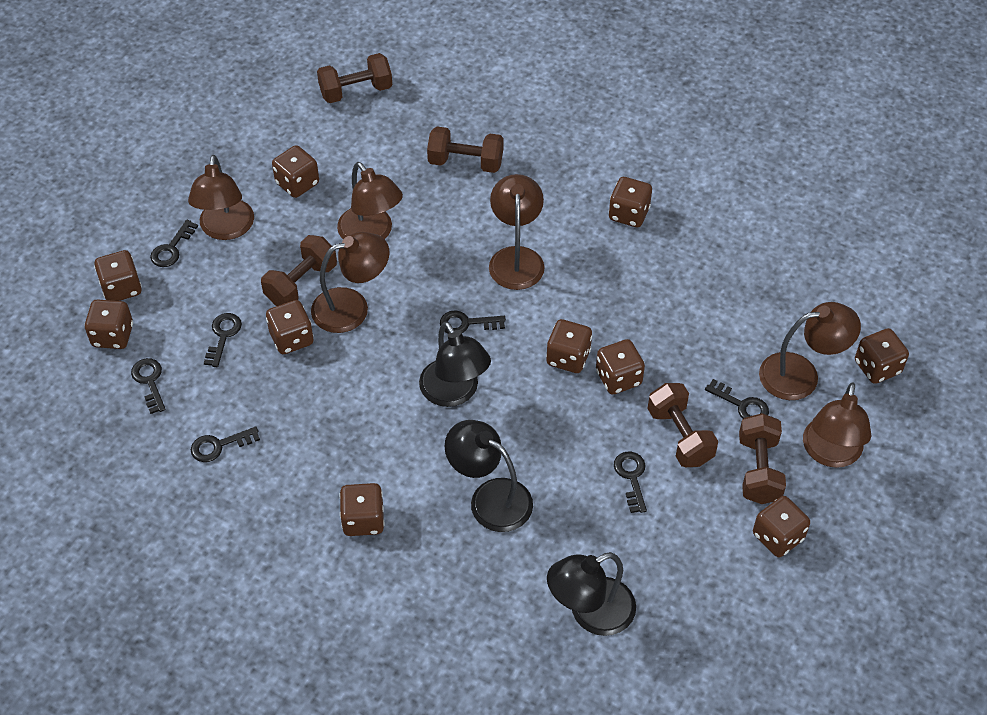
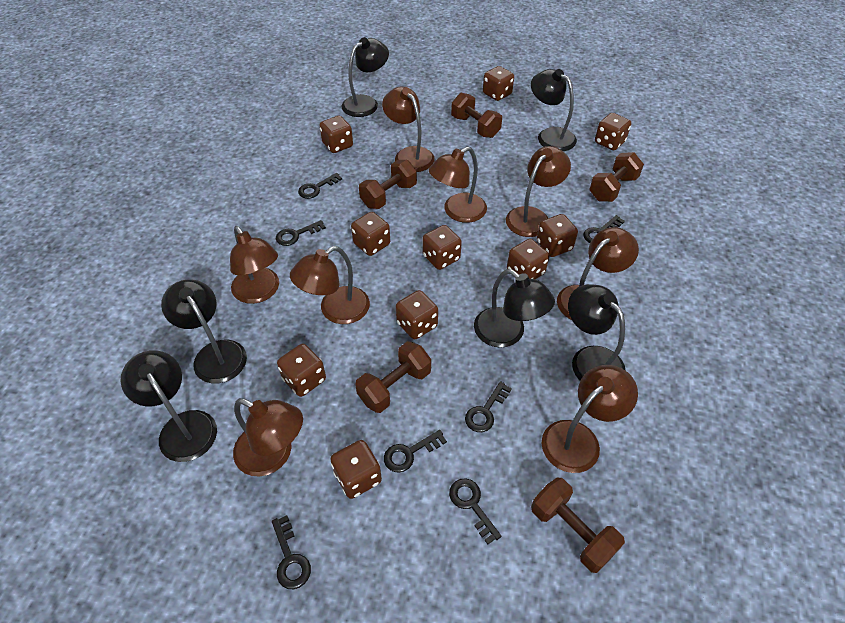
black lamp: 3 -> 6
brown lamp: 6 -> 8

